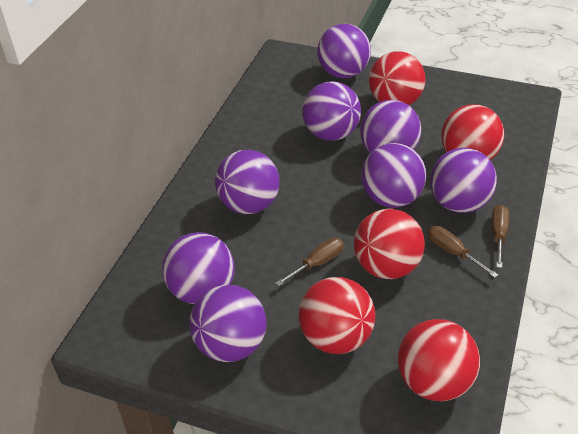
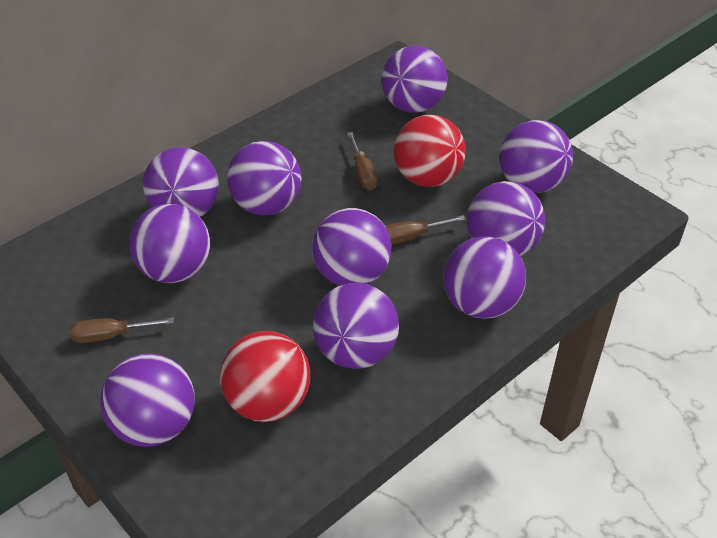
purple ball: 8 -> 10
red ball: 5 -> 2

